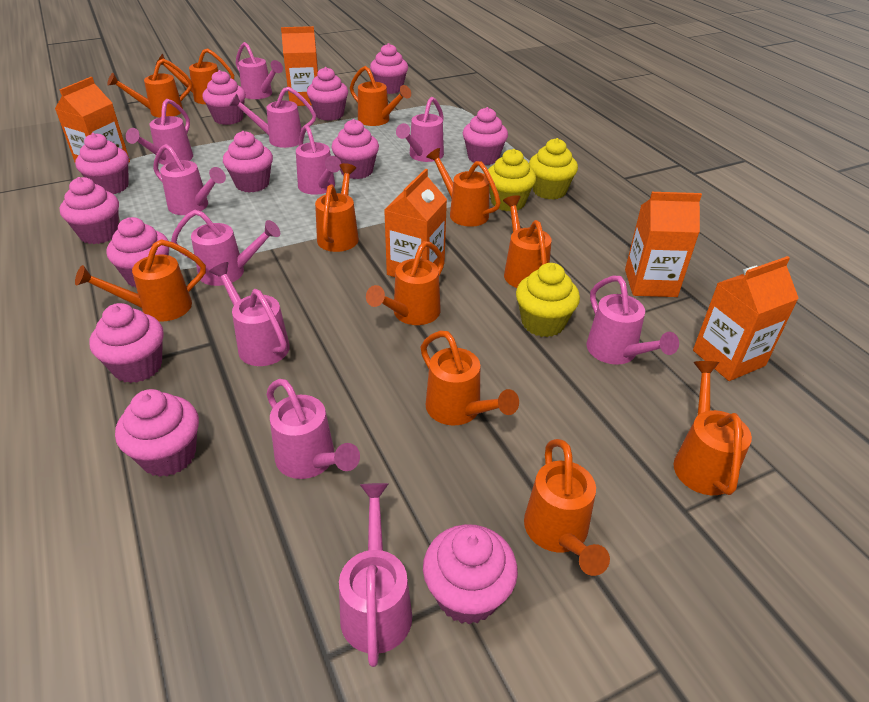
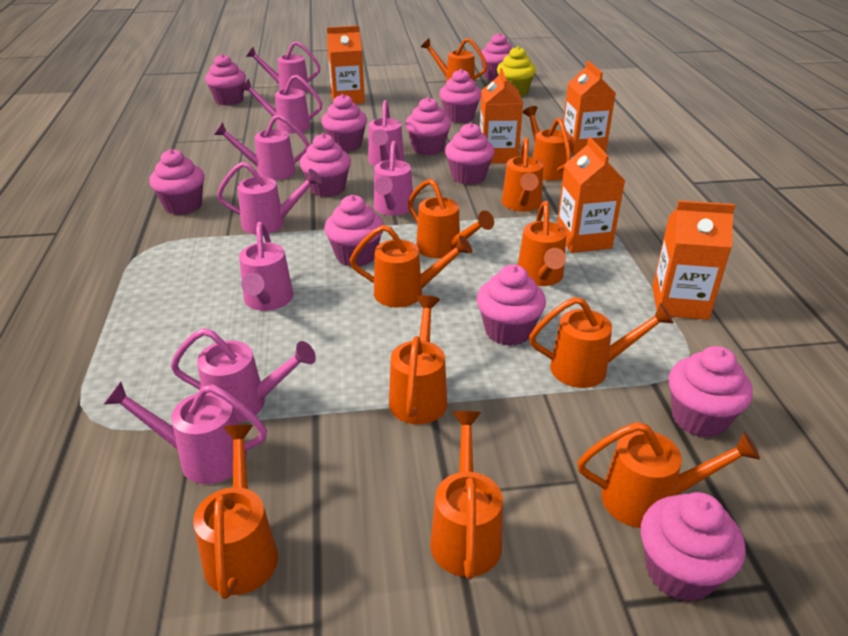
pink watering can: 11 -> 9
yellow cupcake: 3 -> 1

